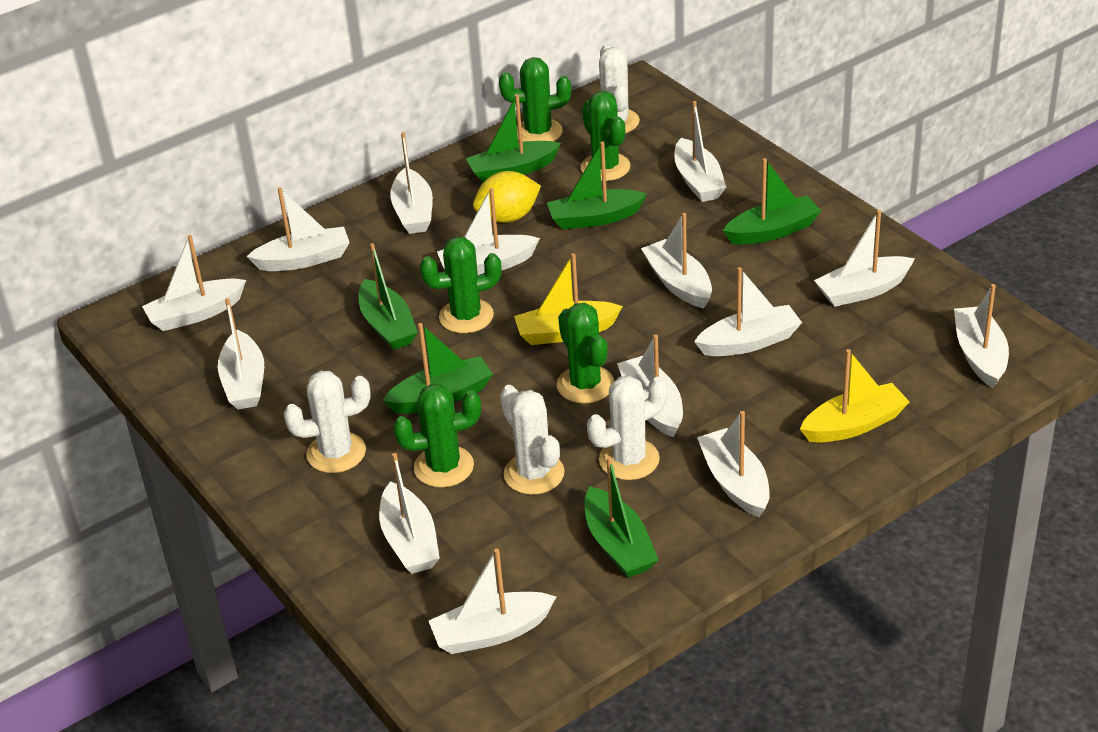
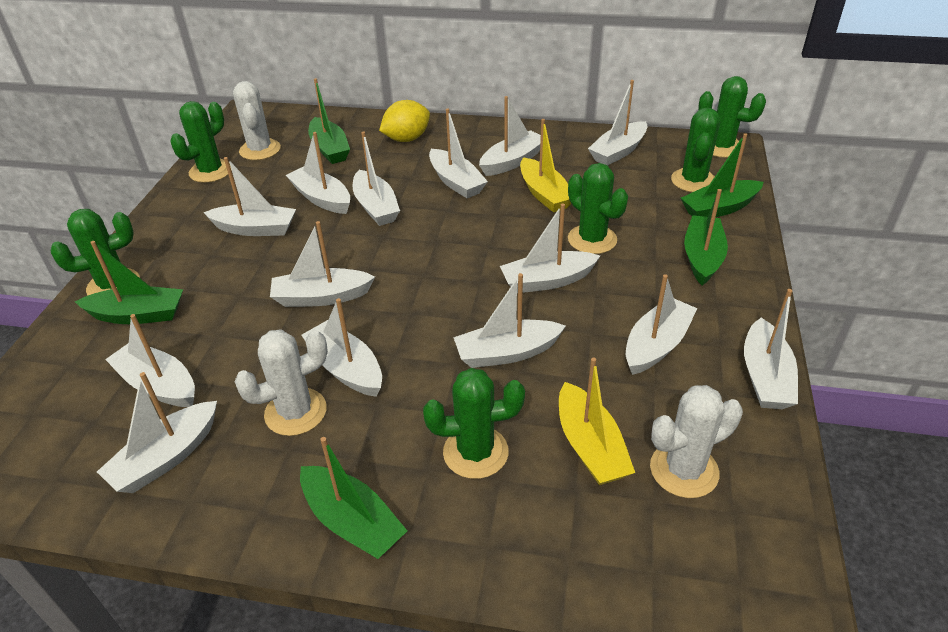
green boat: 6 -> 5
green cactus: 5 -> 6
white cactus: 4 -> 3

